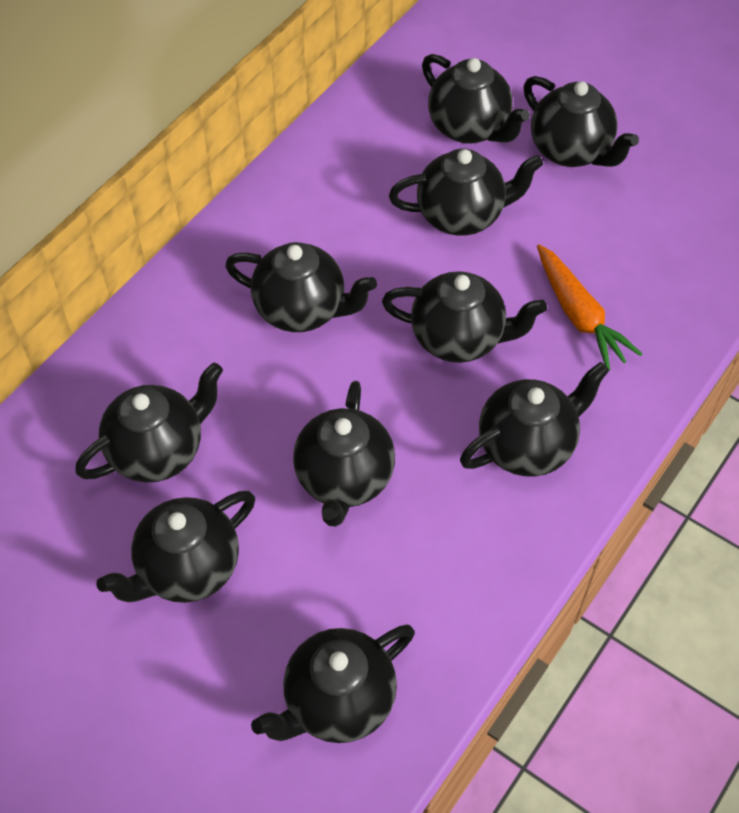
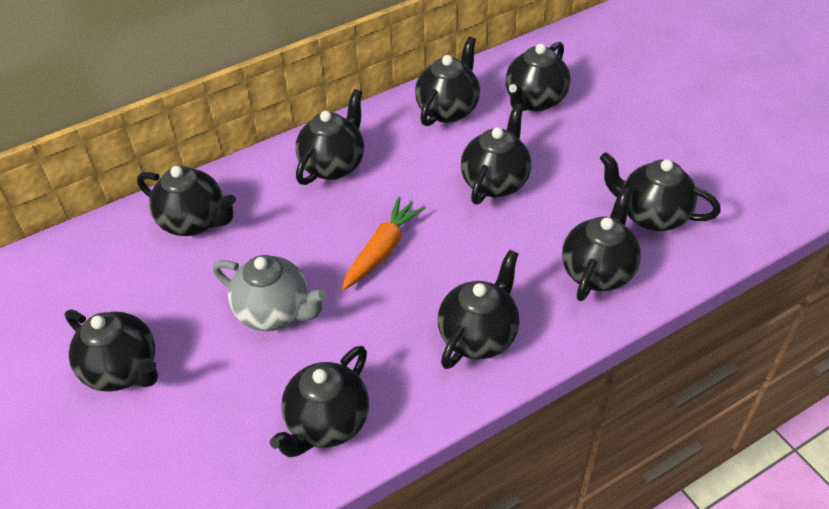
grey teapot: 0 -> 1

